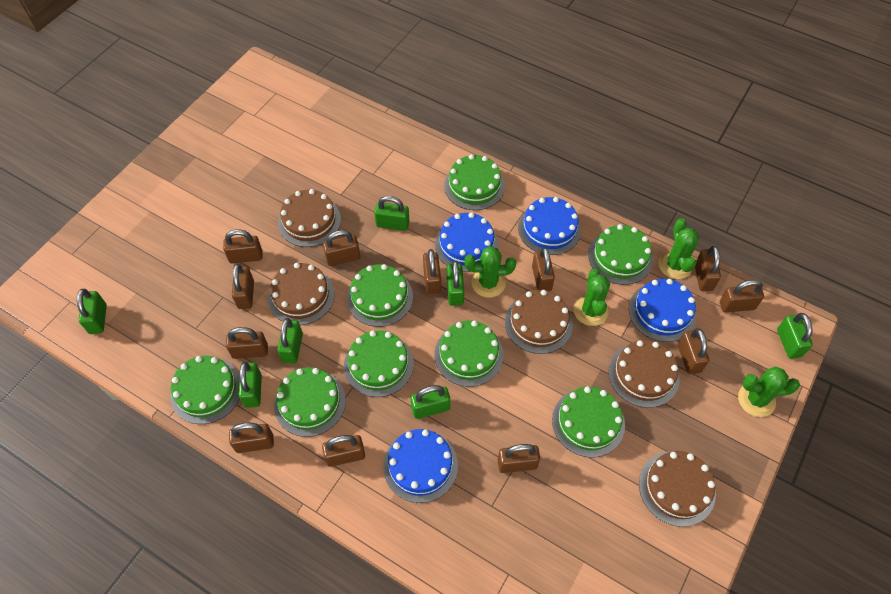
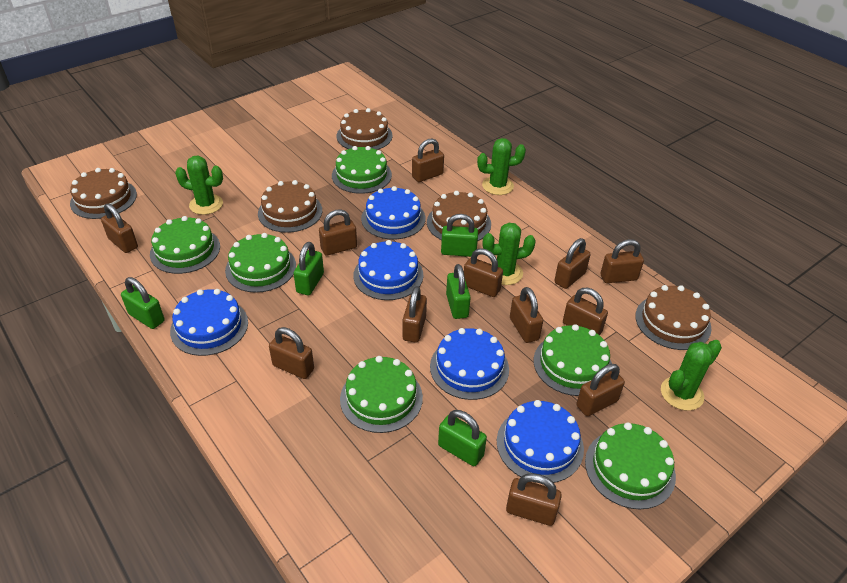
blue cake: 4 -> 5
green cake: 8 -> 6
green padlock: 7 -> 5

